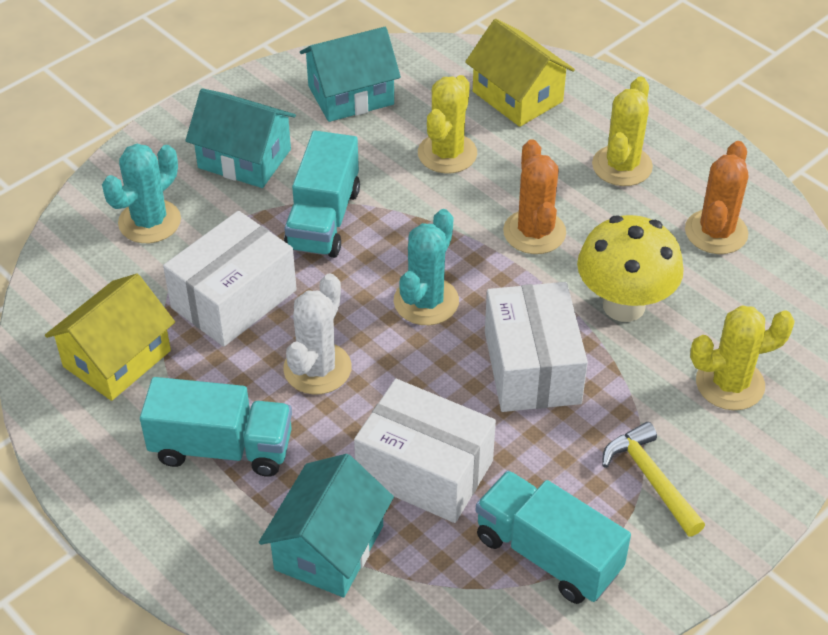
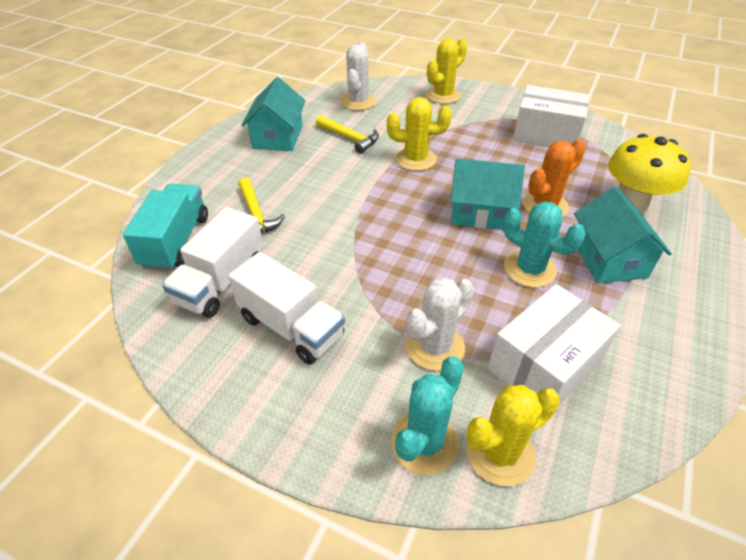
orange cactus: 2 -> 1
turquoise truck: 3 -> 1
white box: 3 -> 2
white cactus: 1 -> 2
white truck: 0 -> 2
yellow hammer: 1 -> 2
yellow house: 2 -> 0

